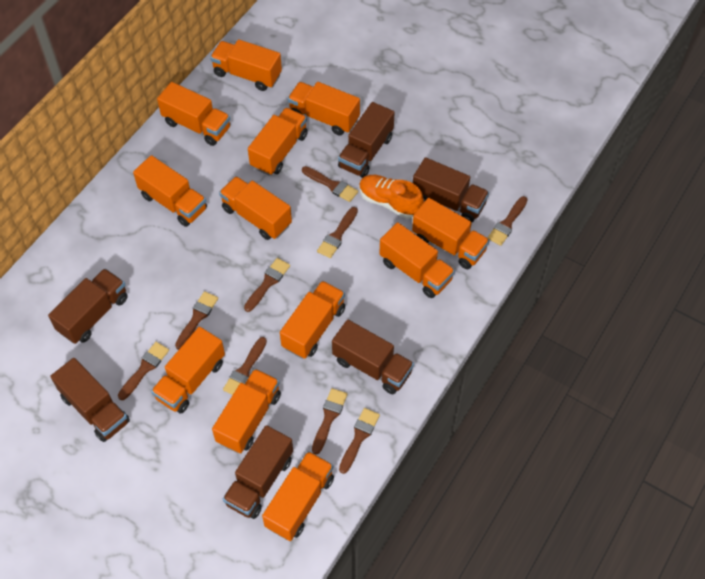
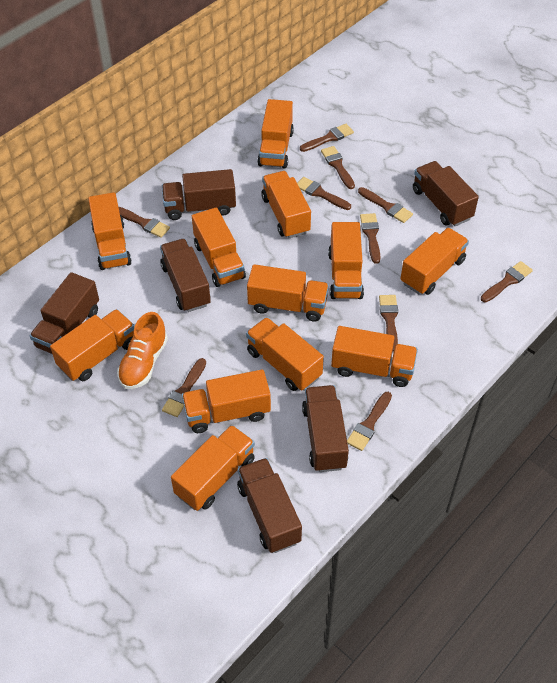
brown brush: 9 -> 10

